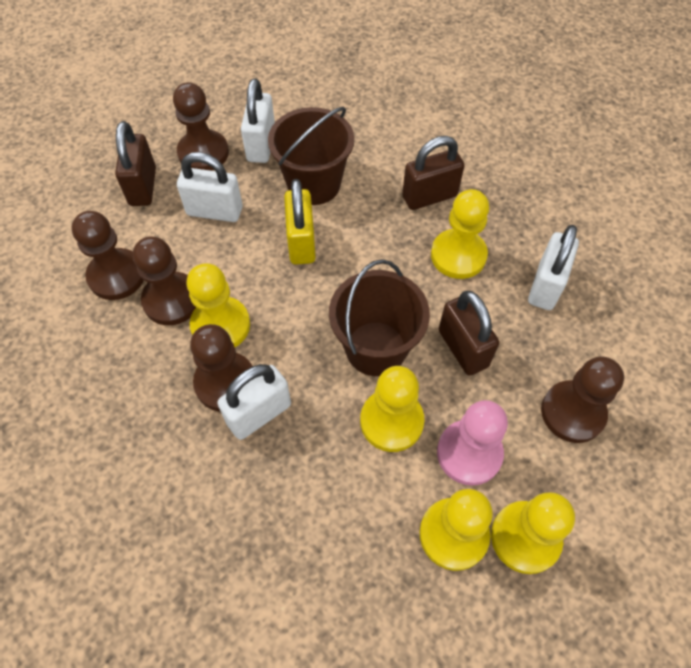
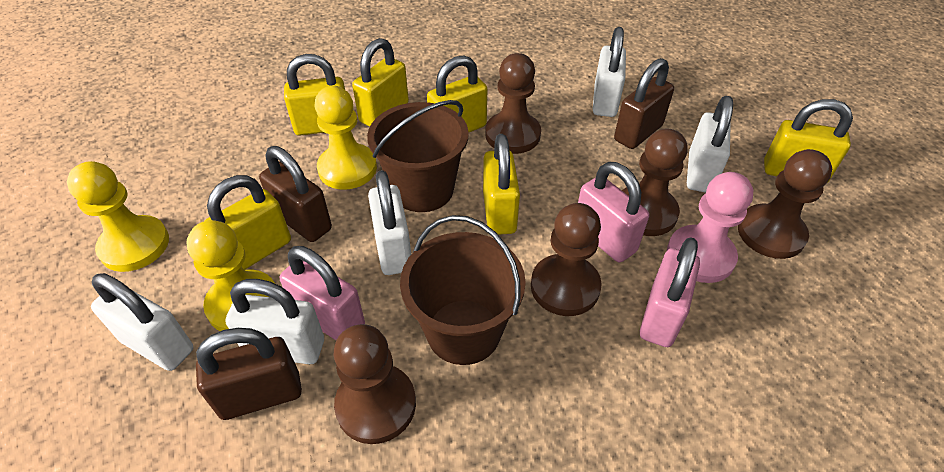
pink padlock: 0 -> 3
white padlock: 4 -> 5
yellow padlock: 1 -> 6
yellow pawn: 5 -> 3

